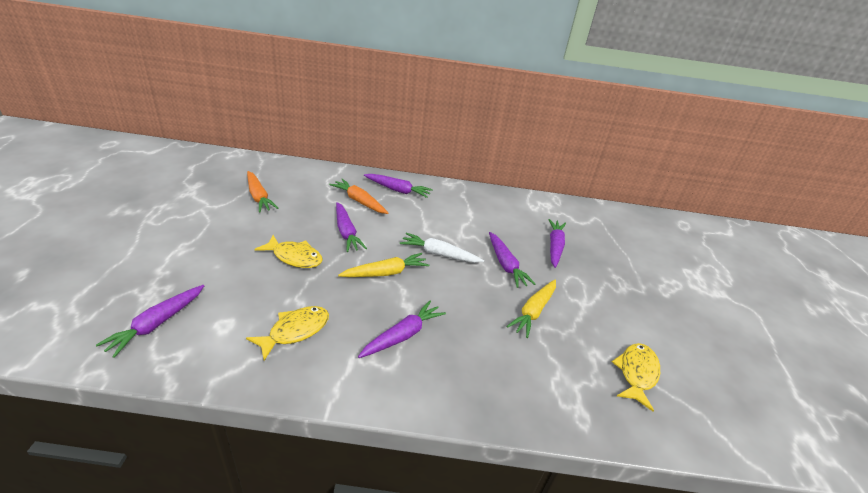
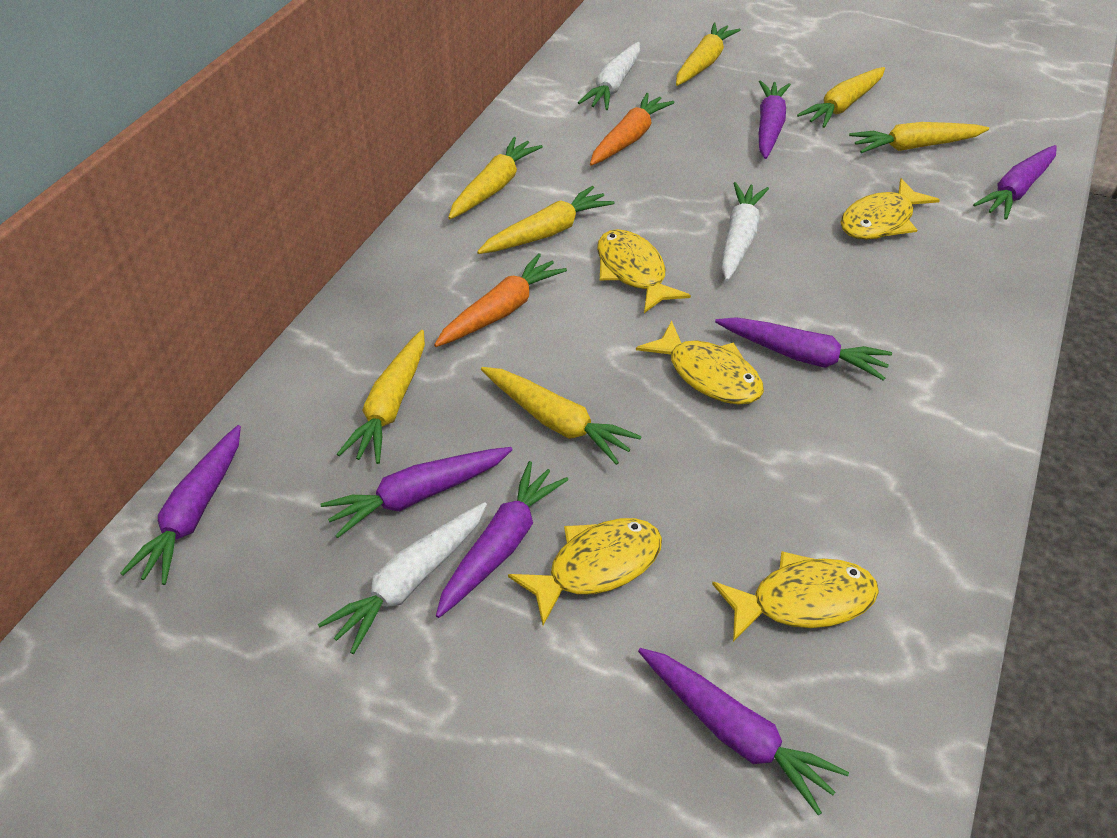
purple carrot: 6 -> 7
white carrot: 1 -> 3
yellow carrot: 2 -> 7
yellow fish: 3 -> 5

